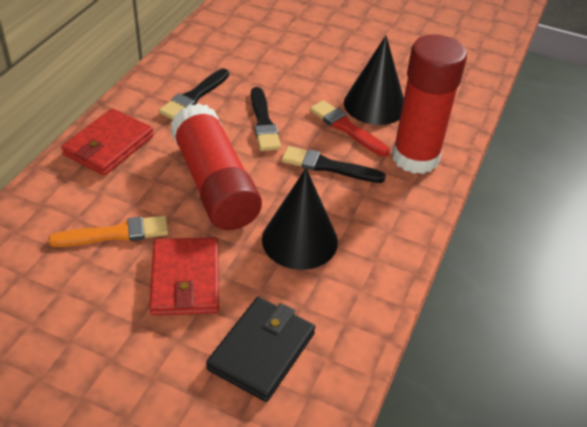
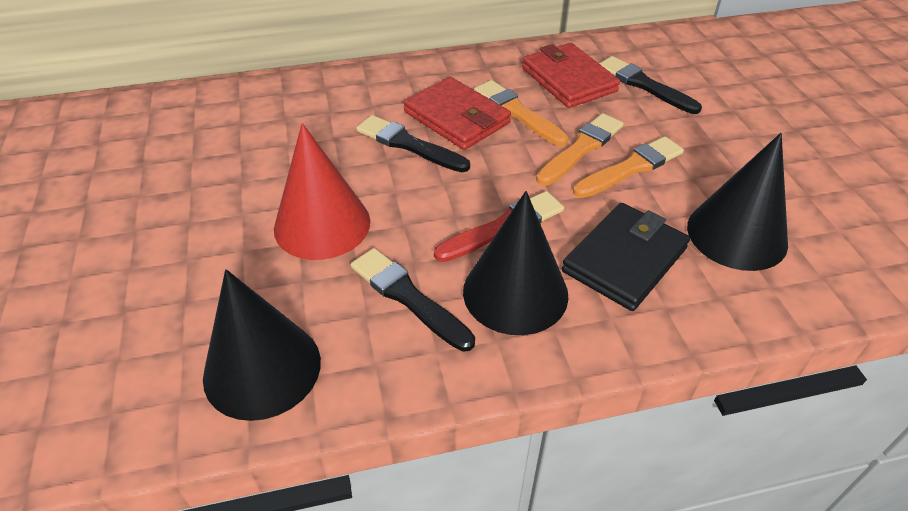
black cone: 2 -> 3
orange brush: 1 -> 3
red cone: 0 -> 1
red glue stick: 2 -> 0

